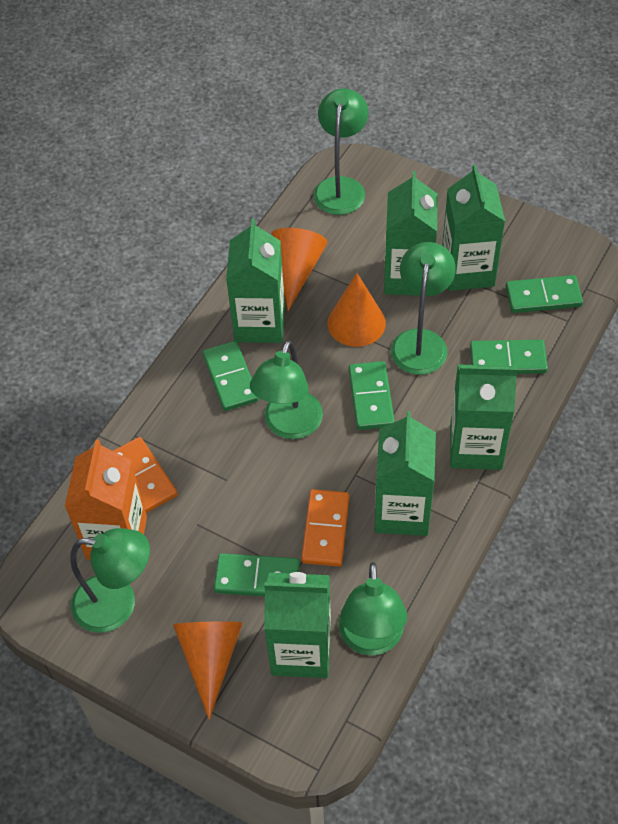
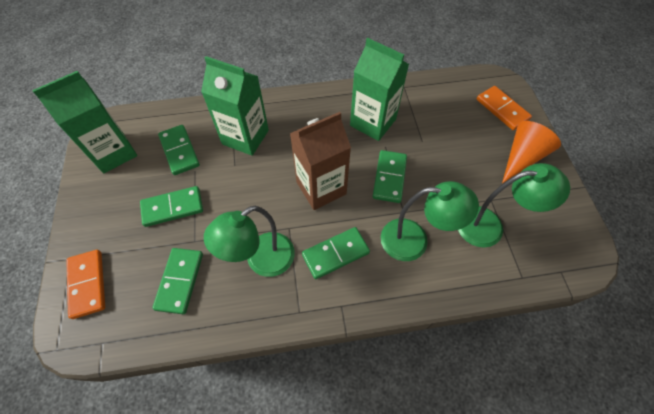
brown carton: 0 -> 1
green carton: 6 -> 3
green lamp: 5 -> 3
orange carton: 1 -> 0
orange cone: 3 -> 1

